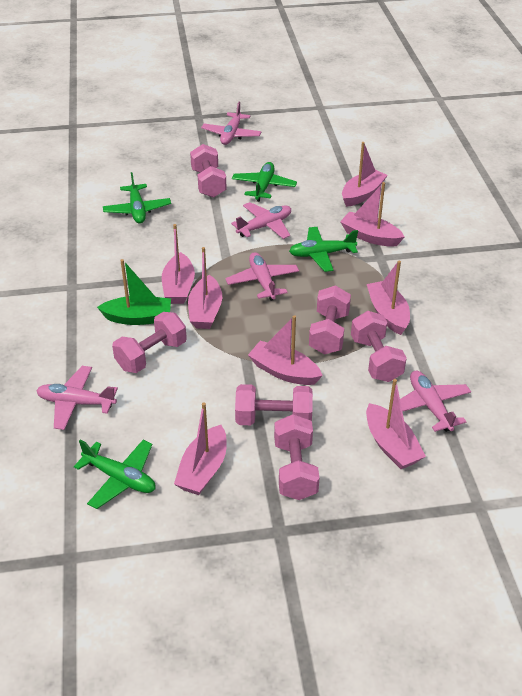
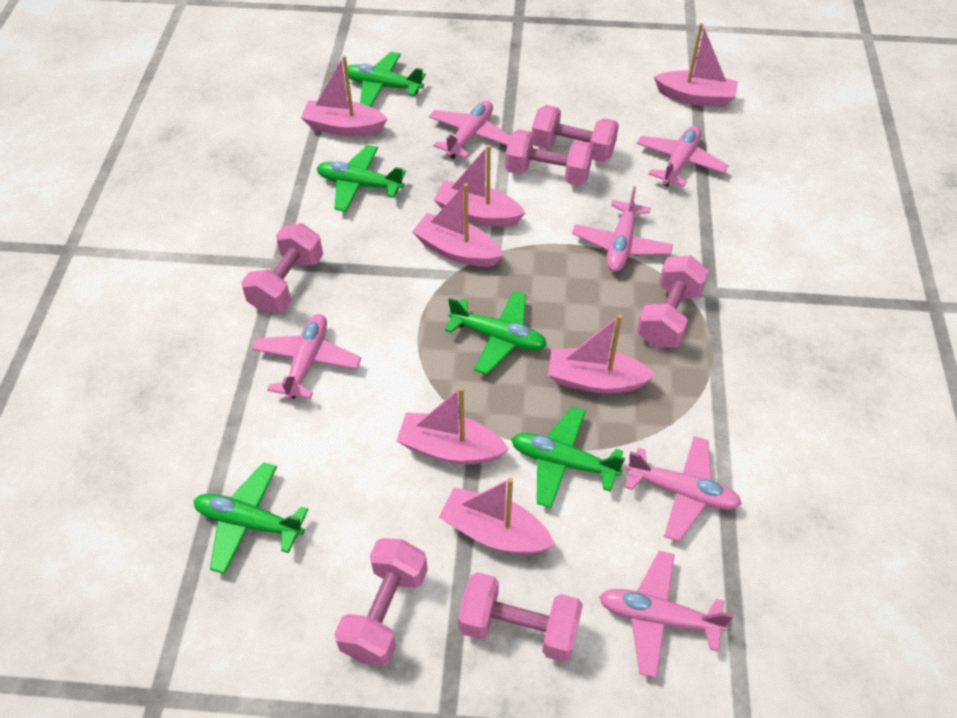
green boat: 1 -> 0
green plane: 4 -> 5
pink boat: 8 -> 7
pink plane: 5 -> 6

